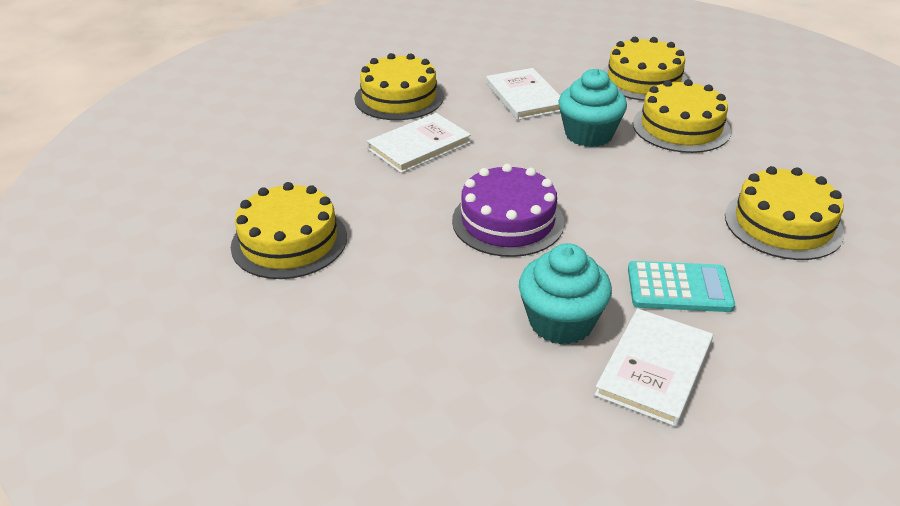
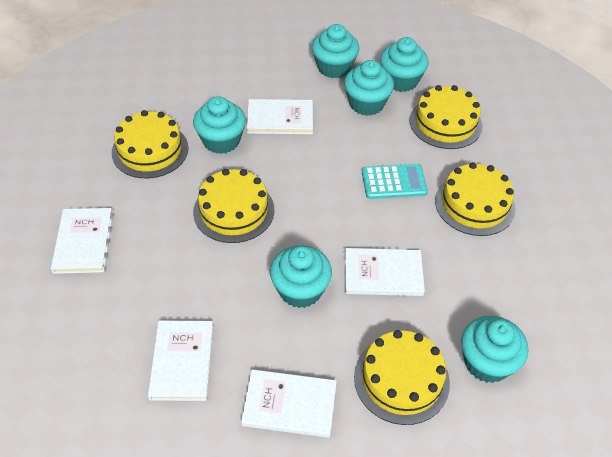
purple cake: 1 -> 0
turquoise cupcake: 2 -> 6
white book: 3 -> 5

